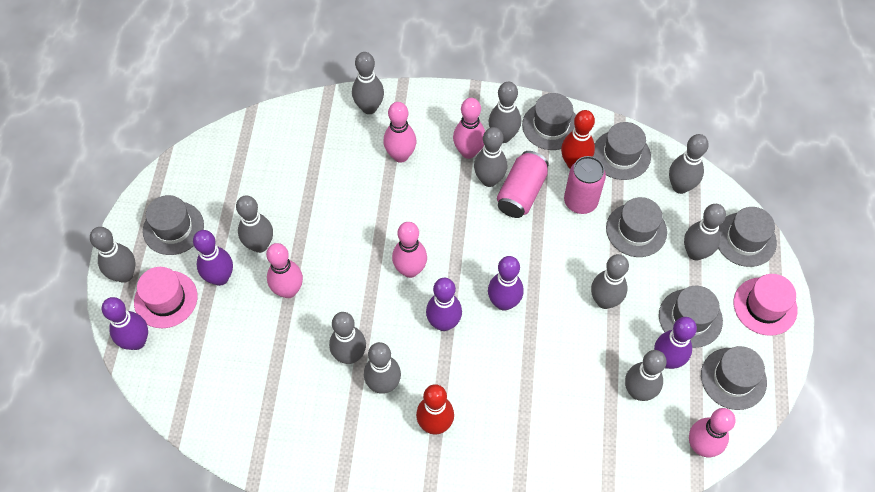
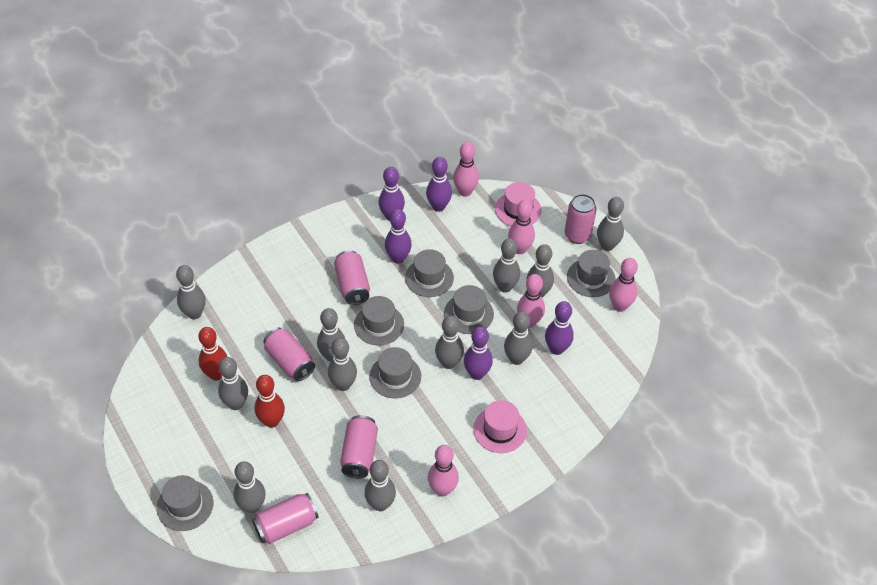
grey hat: 7 -> 6
pink can: 2 -> 5

